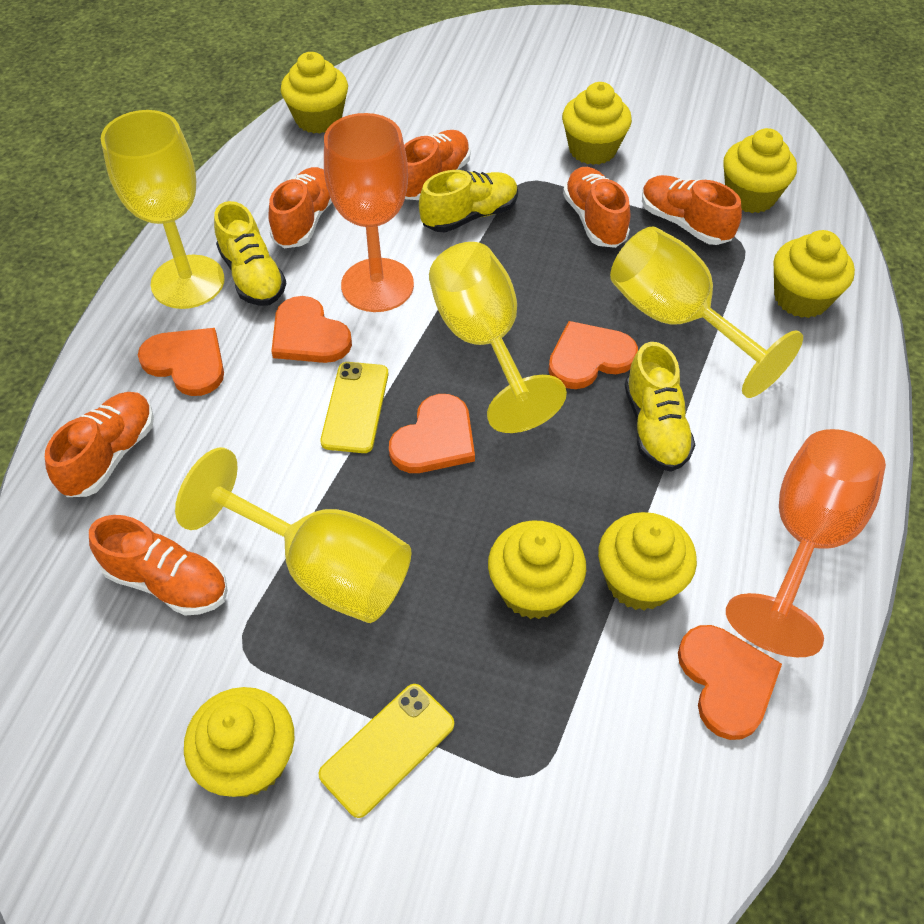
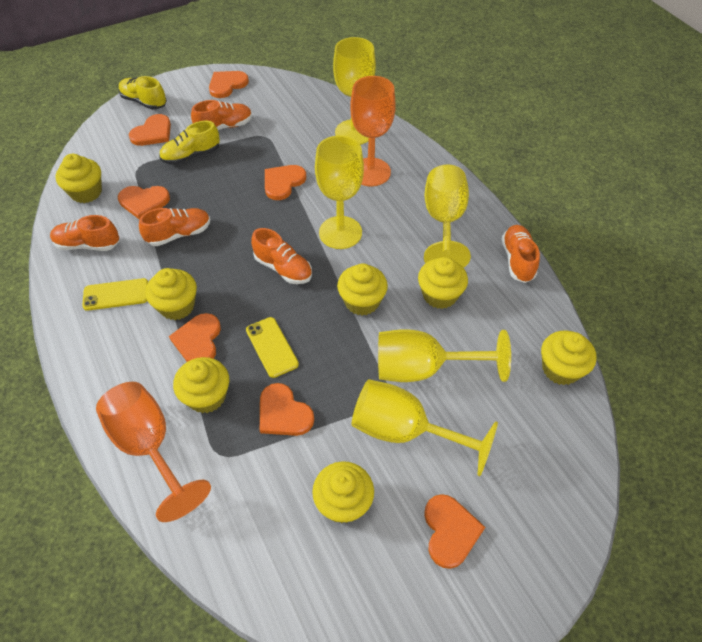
orange heart: 5 -> 7
orange shoe: 6 -> 5
yellow goblet: 4 -> 5
yellow shoe: 3 -> 2

